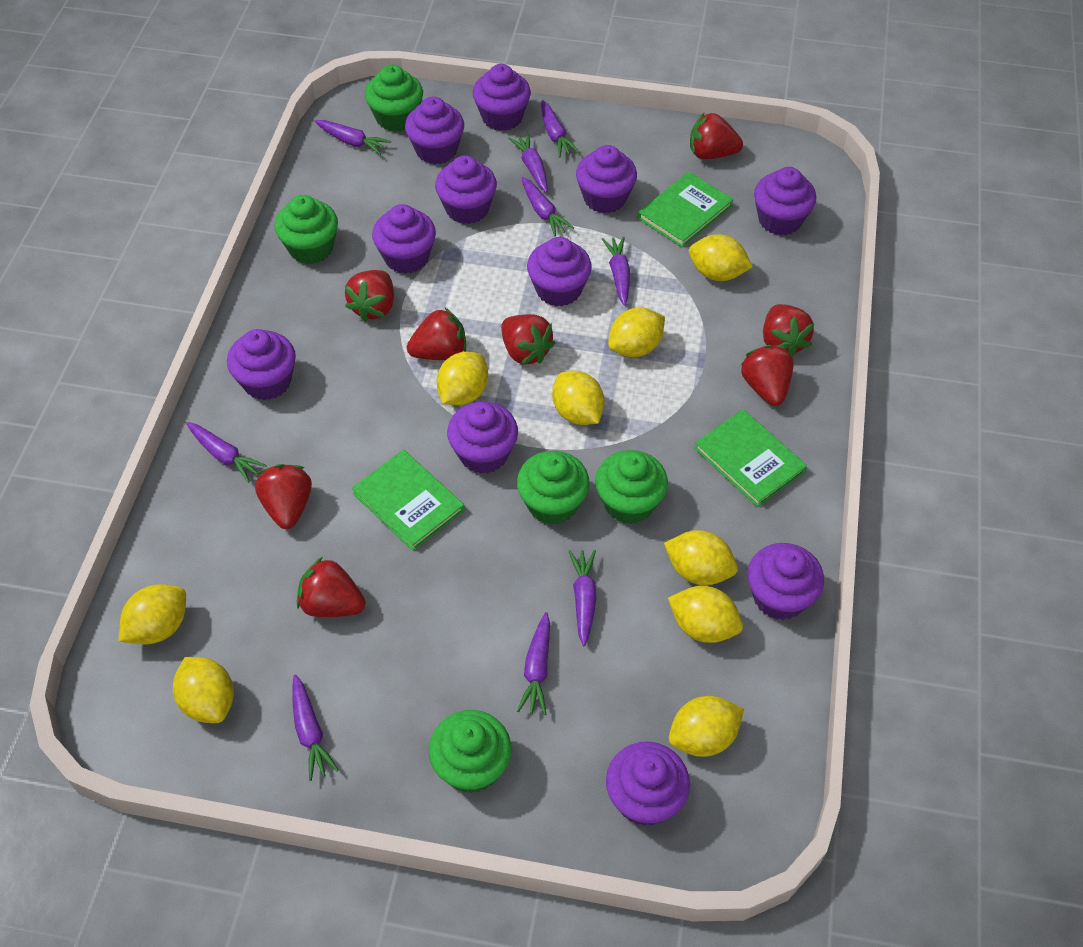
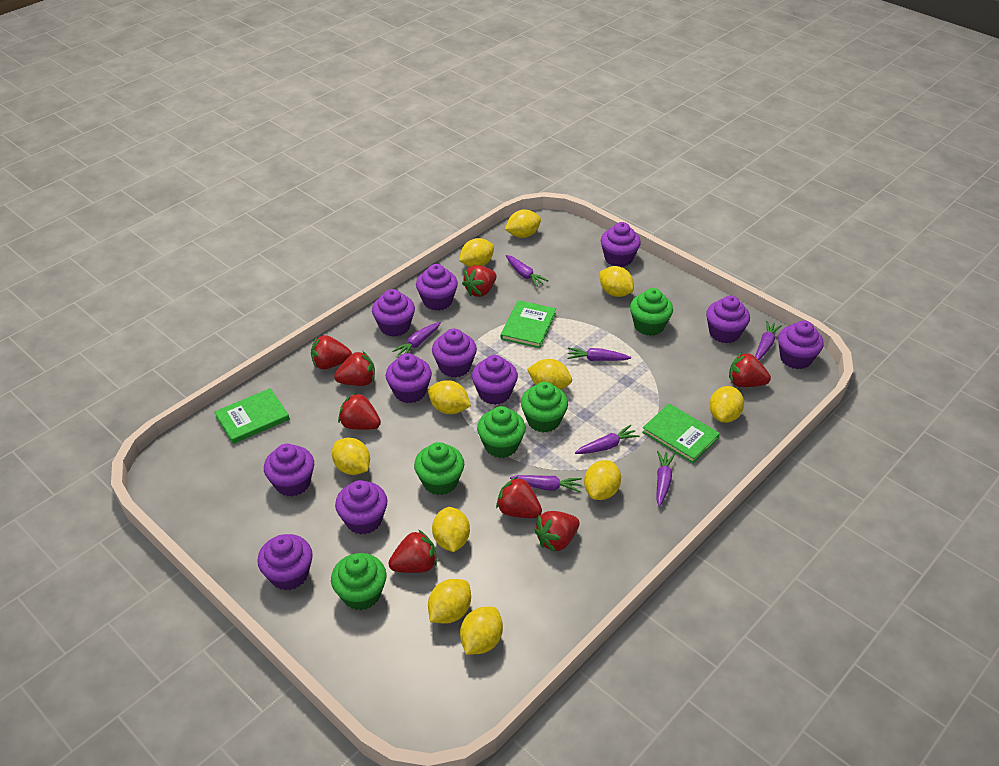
purple carrot: 9 -> 7
yellow lemon: 9 -> 11

